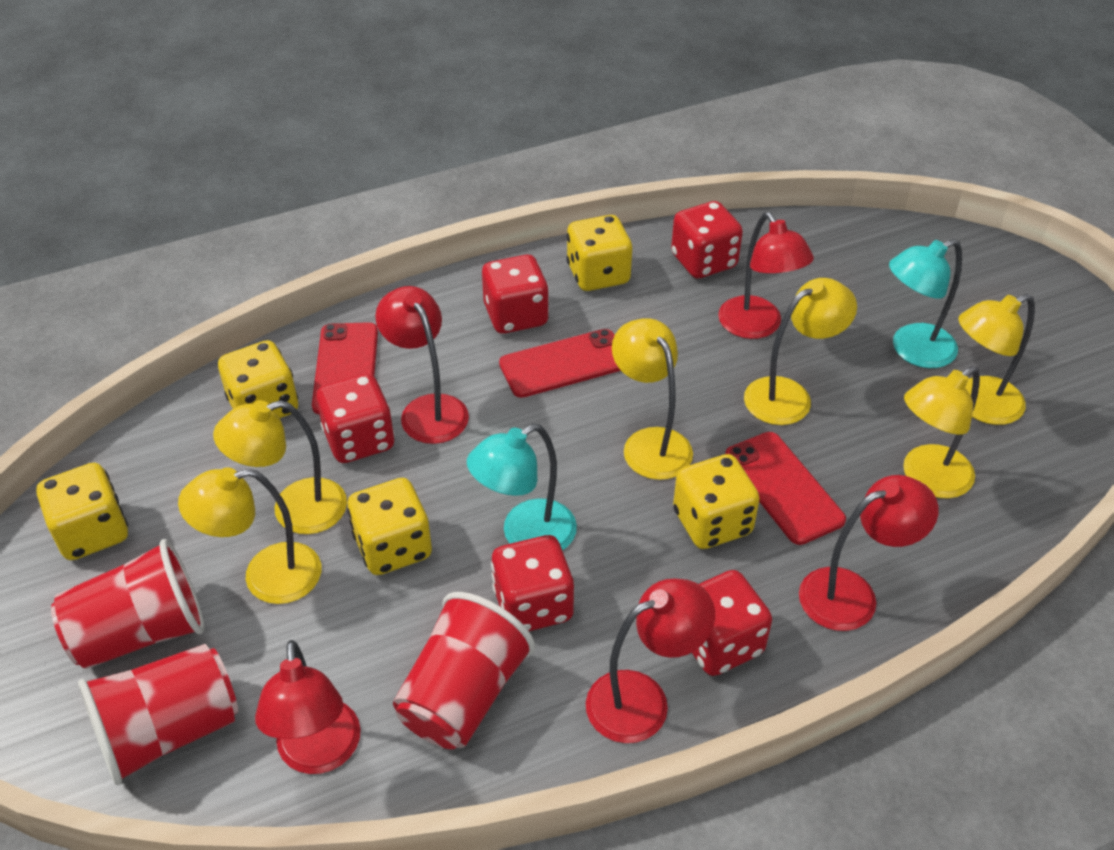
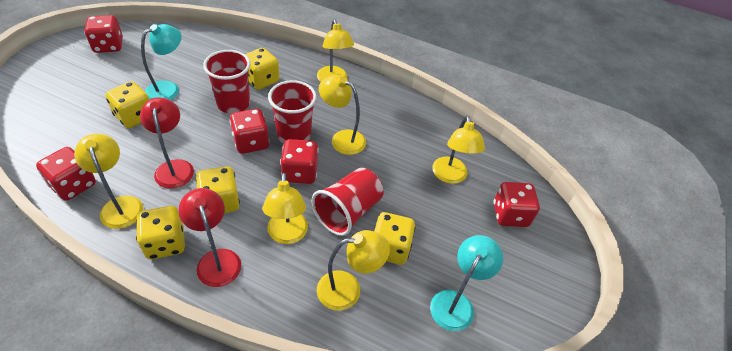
red lamp: 5 -> 2
red phone: 3 -> 0

